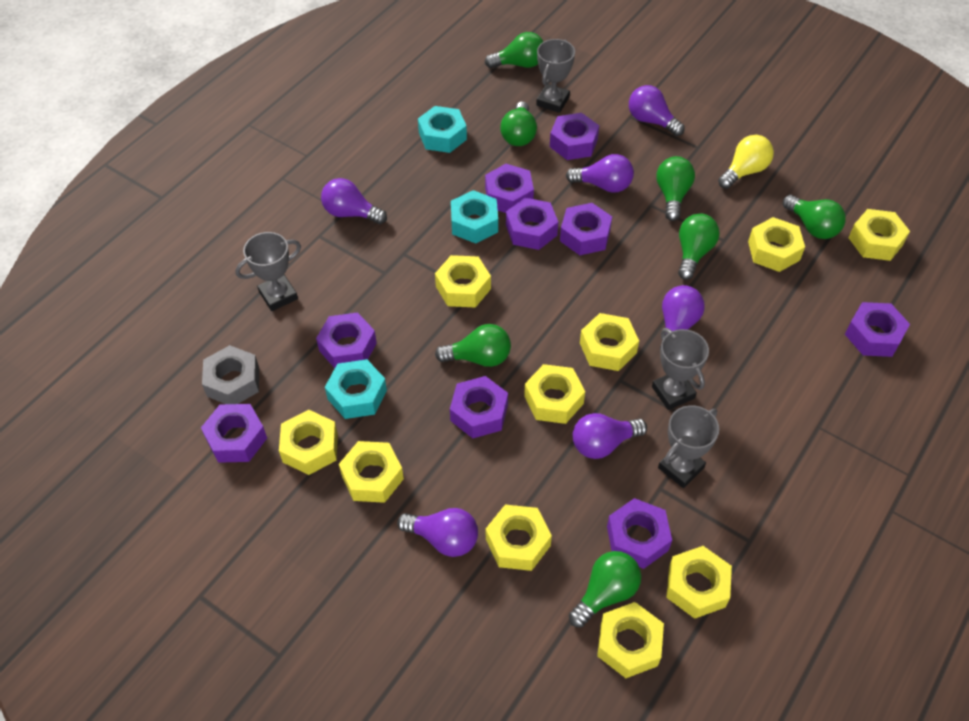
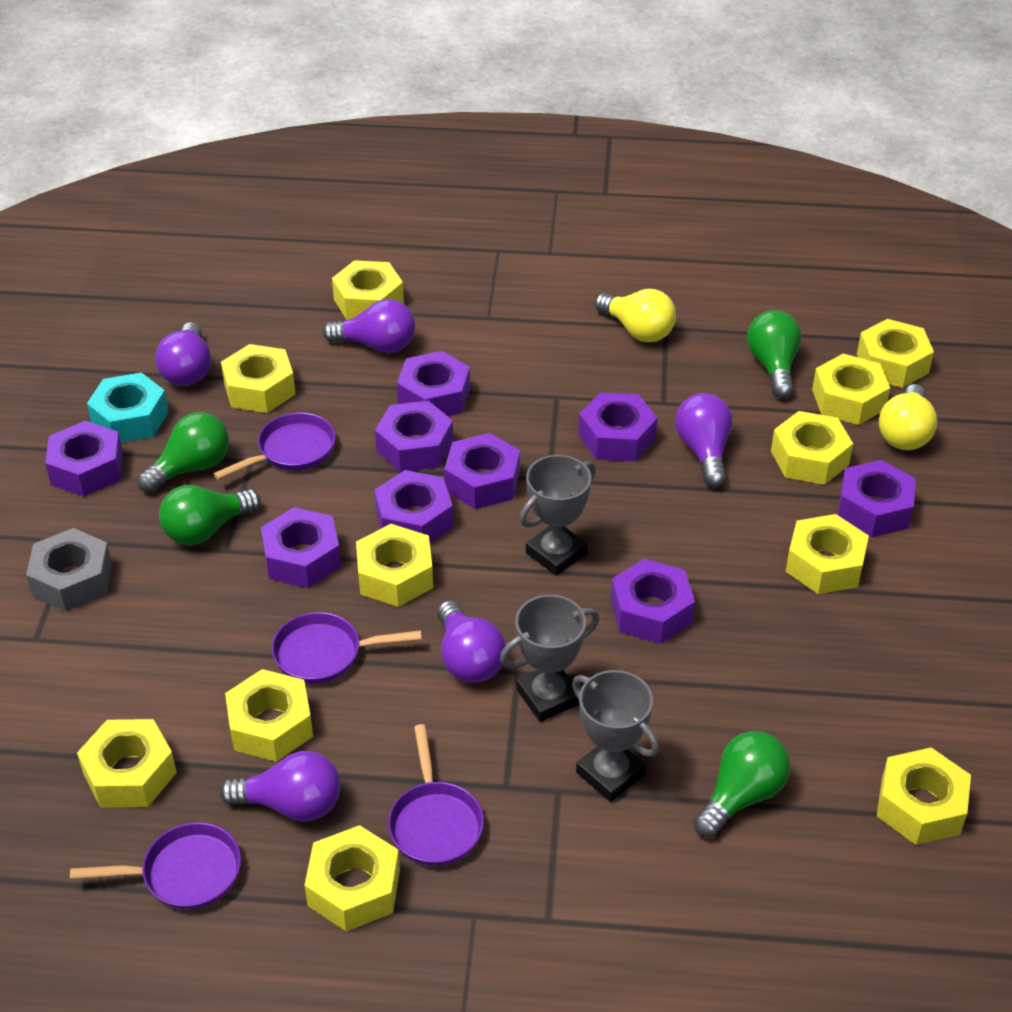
green light bulb: 7 -> 4
grey trophy: 4 -> 3
purple light bulb: 6 -> 5
purple pan: 0 -> 4
turquoise nut: 3 -> 1
yellow light bulb: 1 -> 2
yellow nut: 10 -> 11

